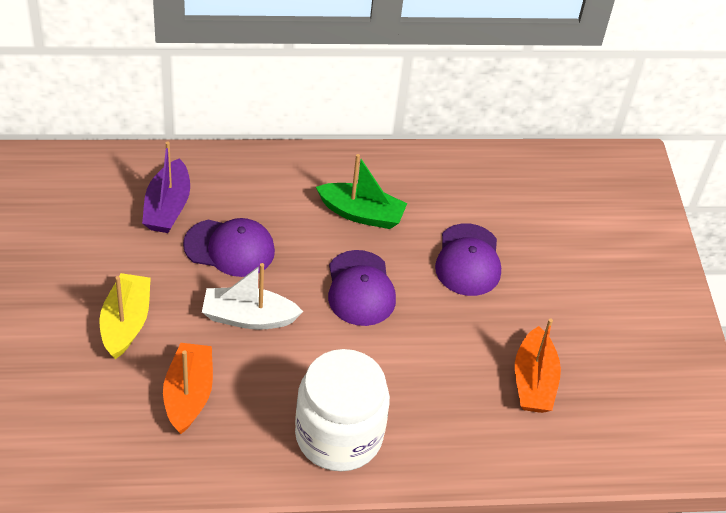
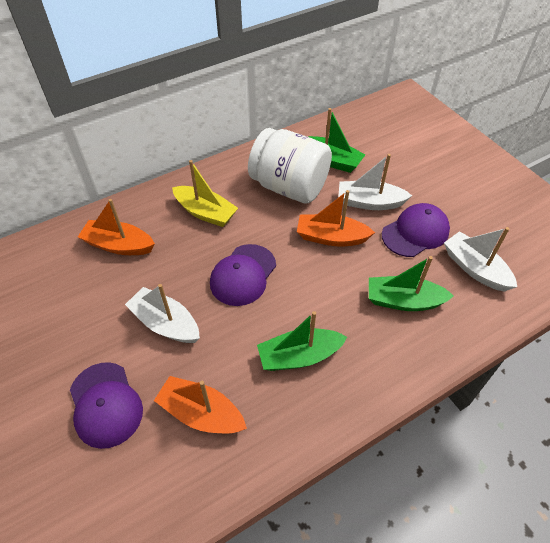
green boat: 1 -> 3
orange boat: 2 -> 3
purple boat: 1 -> 0
white boat: 1 -> 3

